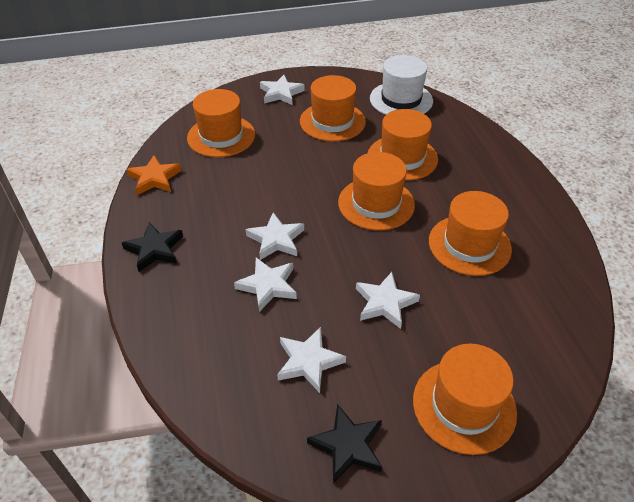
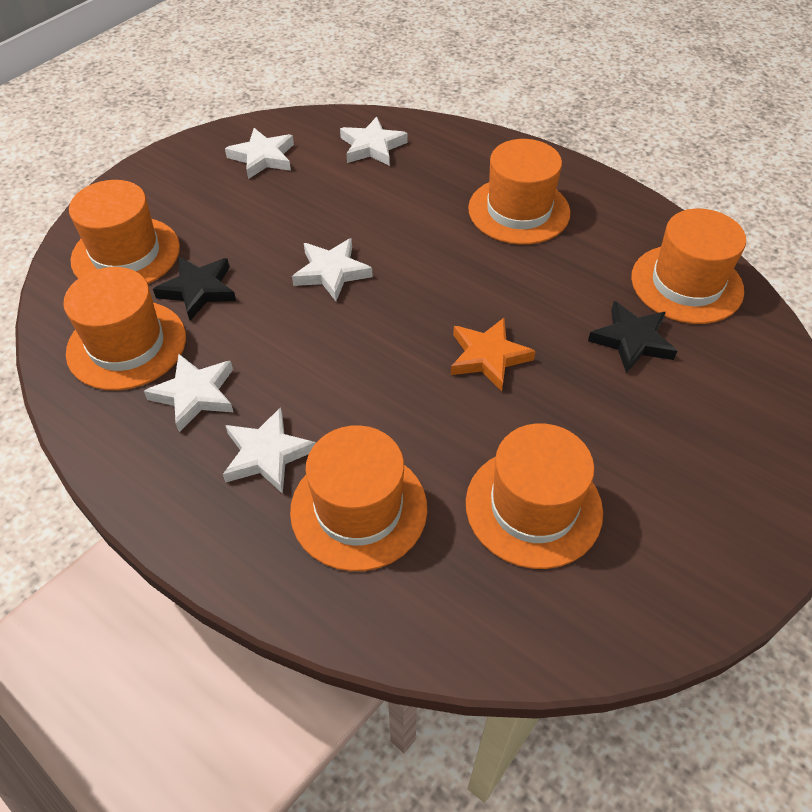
white hat: 1 -> 0

